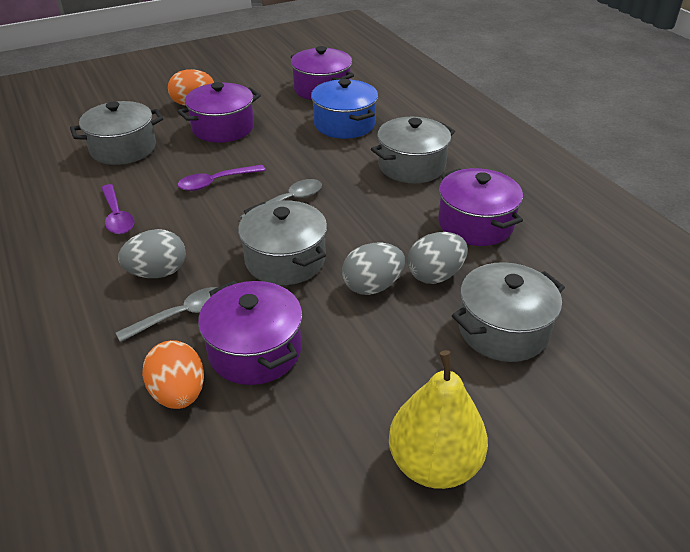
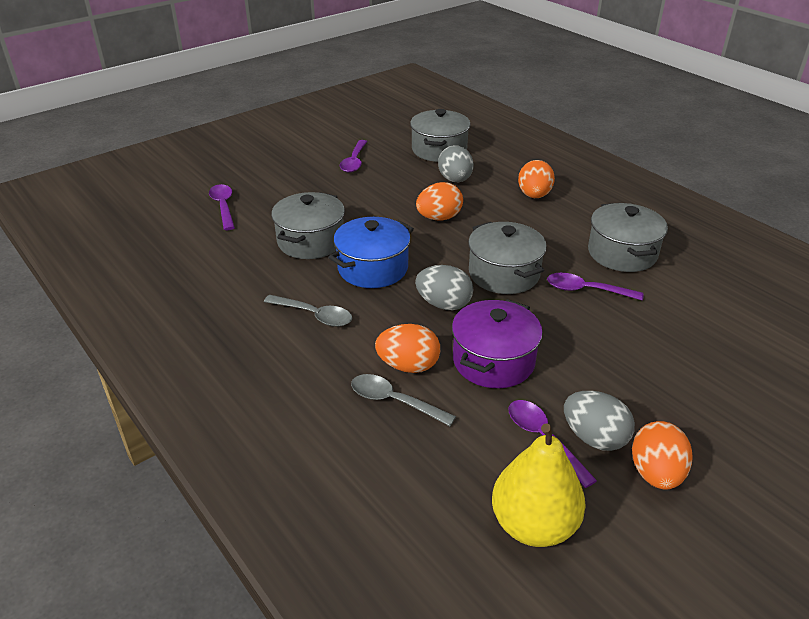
orange egg: 2 -> 4
purple pot: 4 -> 1
purple spoon: 2 -> 4

